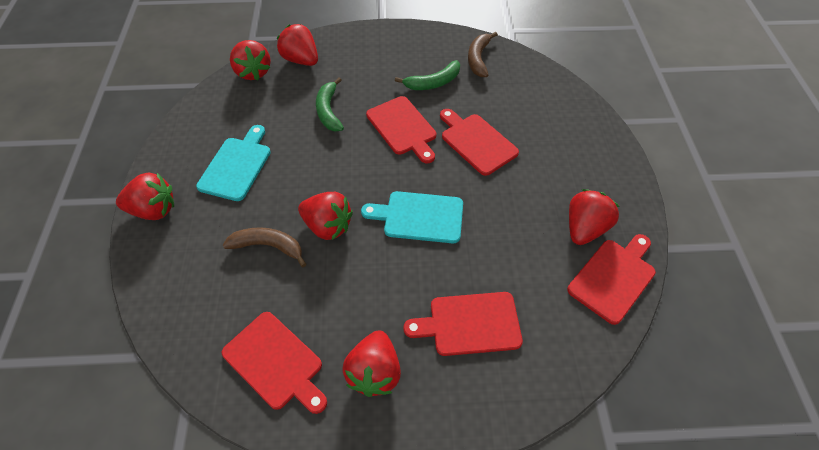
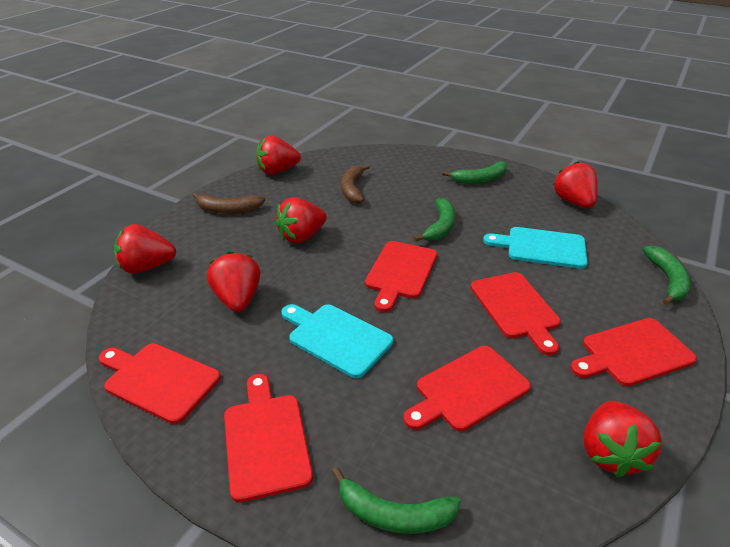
green banana: 2 -> 4
red cutting board: 5 -> 6

